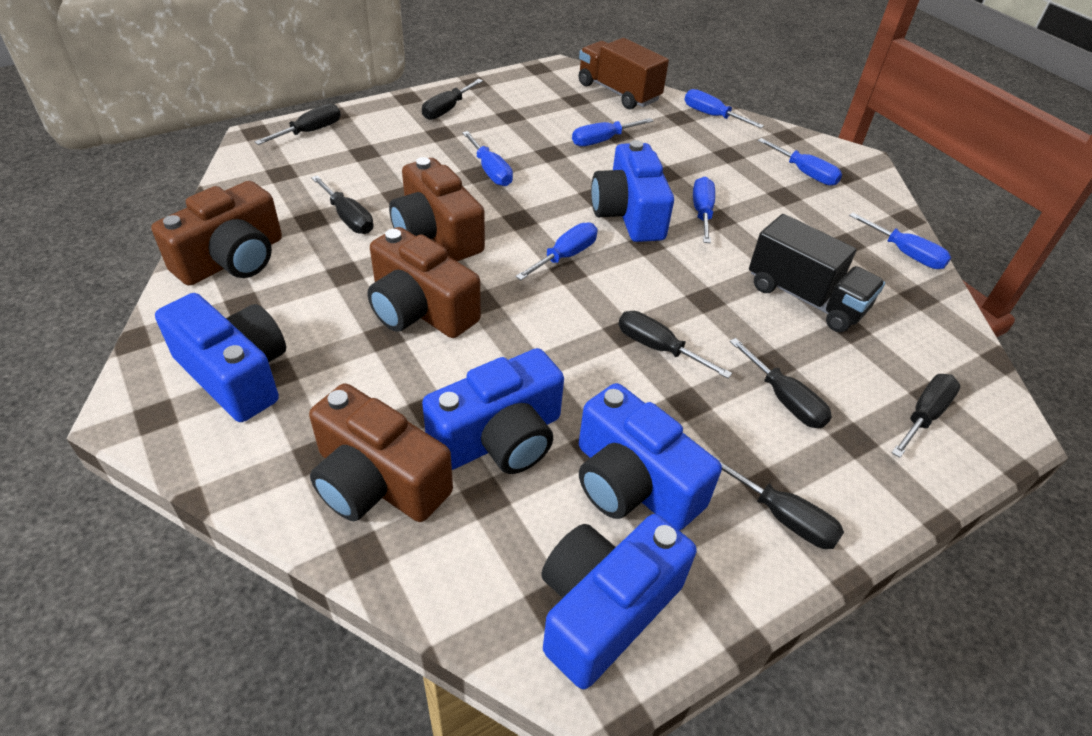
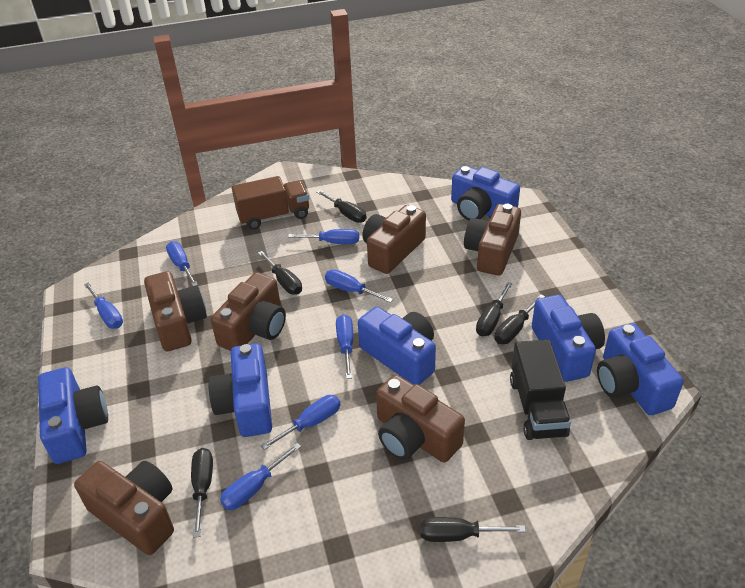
black screwdriver: 7 -> 6
blue camera: 5 -> 6
brown camera: 4 -> 6

